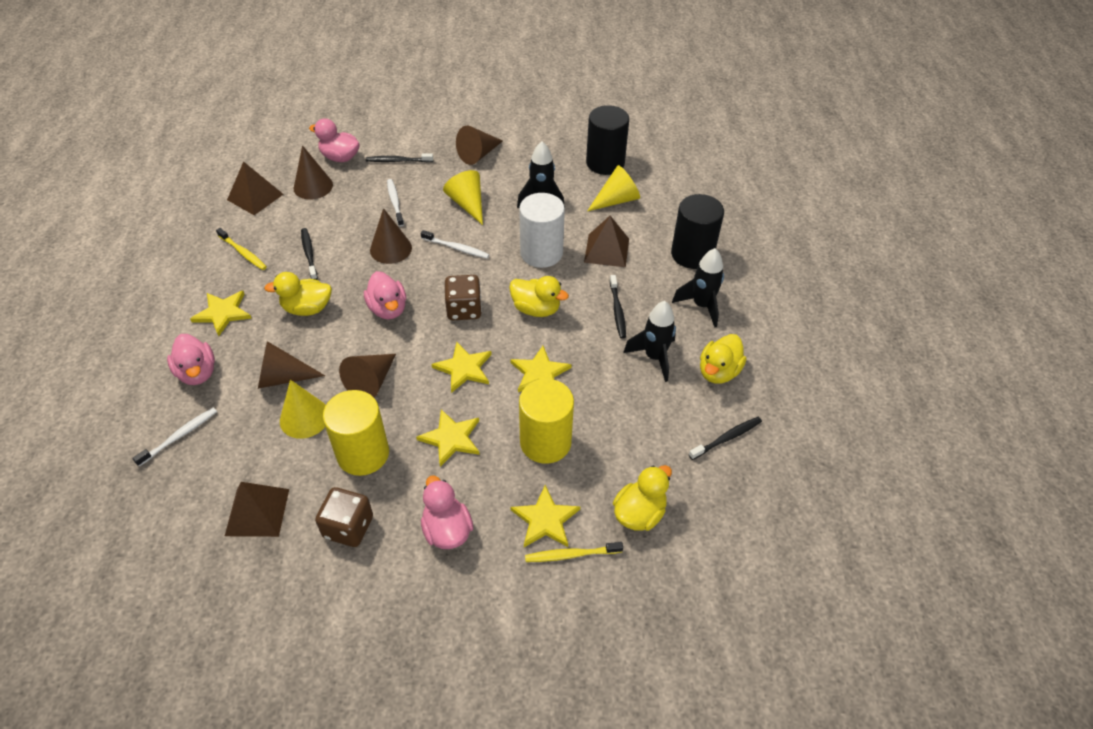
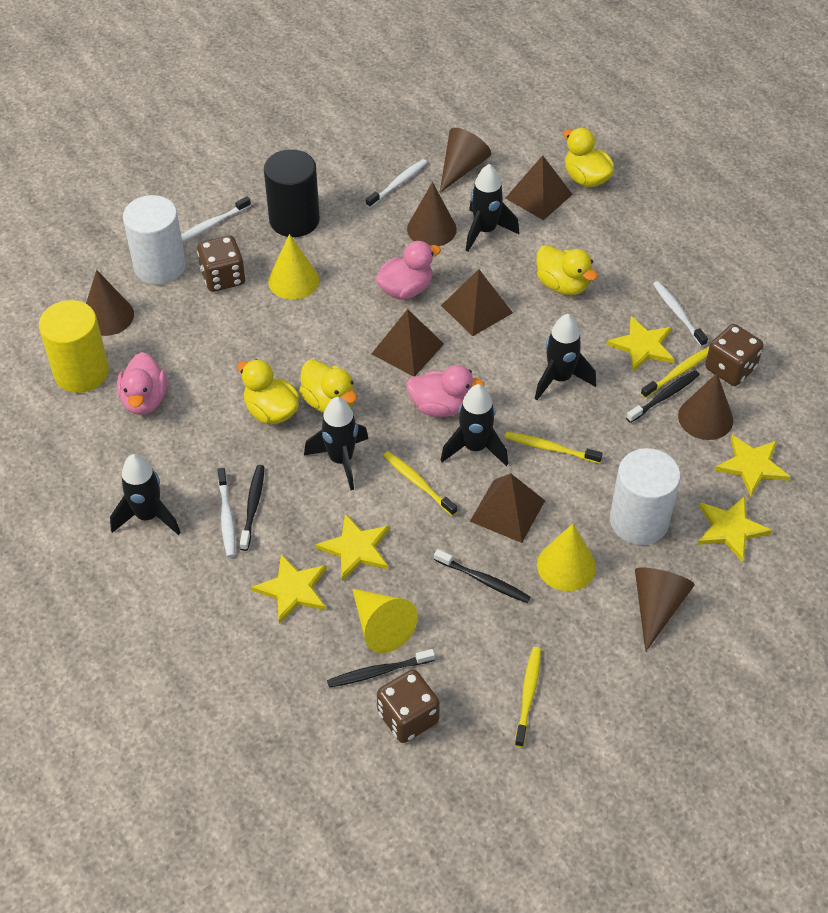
black cylinder: 2 -> 1
black rocket: 3 -> 5
brown dice: 2 -> 3
brown pyramid: 3 -> 4
pink duck: 4 -> 3
white cylinder: 1 -> 2
white toothbrush: 3 -> 4
yellow cylinder: 2 -> 1
yellow toothbrush: 2 -> 4

